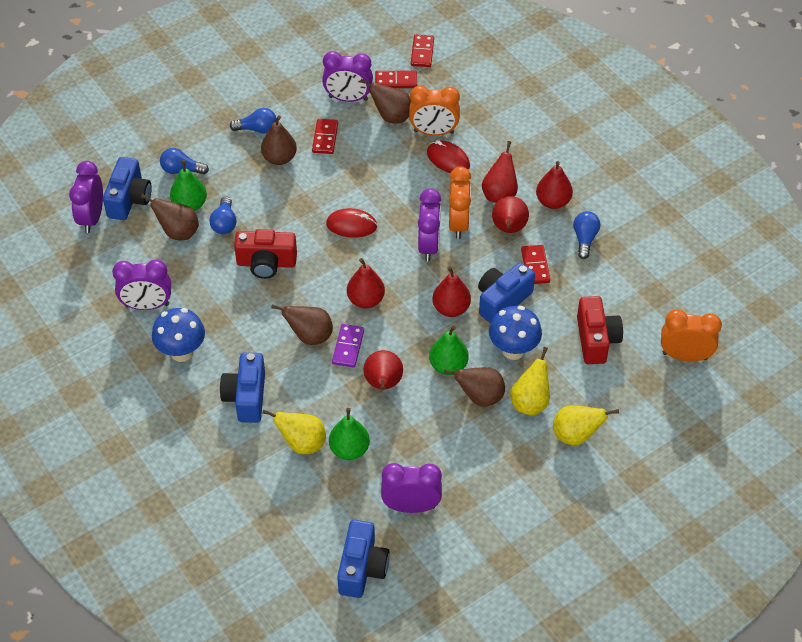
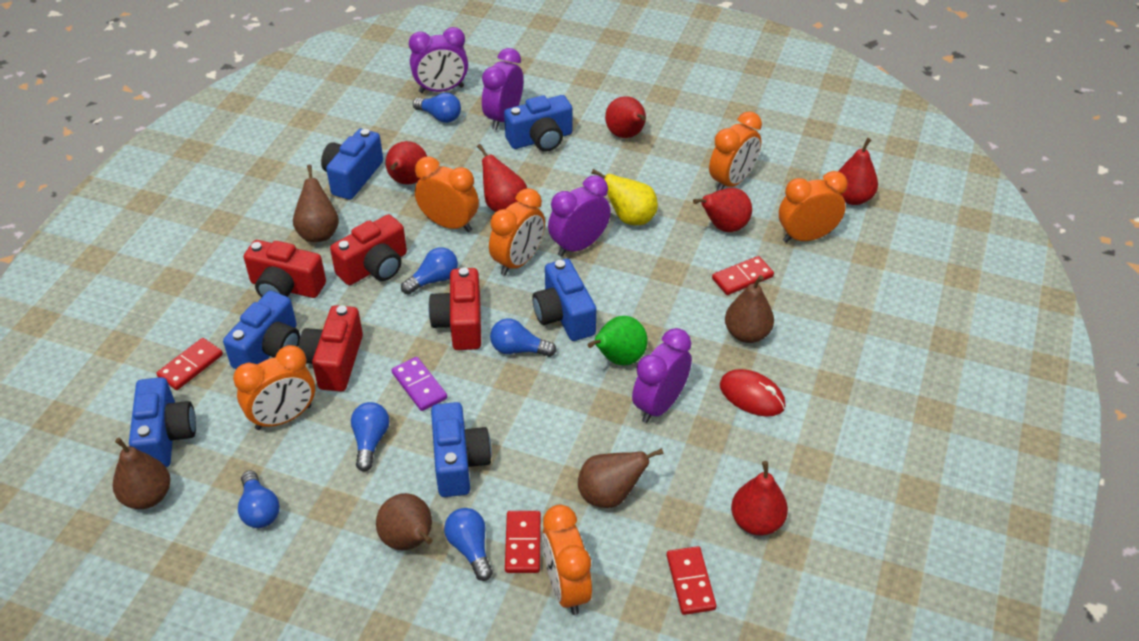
blue camera: 4 -> 6
blue light bulb: 4 -> 6
blue mushroom: 2 -> 0
green pear: 3 -> 1
orange clock: 3 -> 6
purple clock: 5 -> 4
red camera: 2 -> 4
red mouse: 2 -> 1
yellow pear: 3 -> 1

